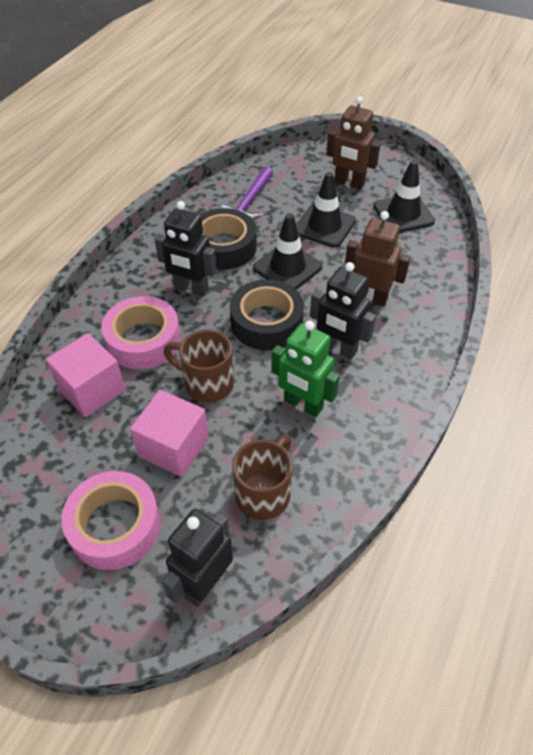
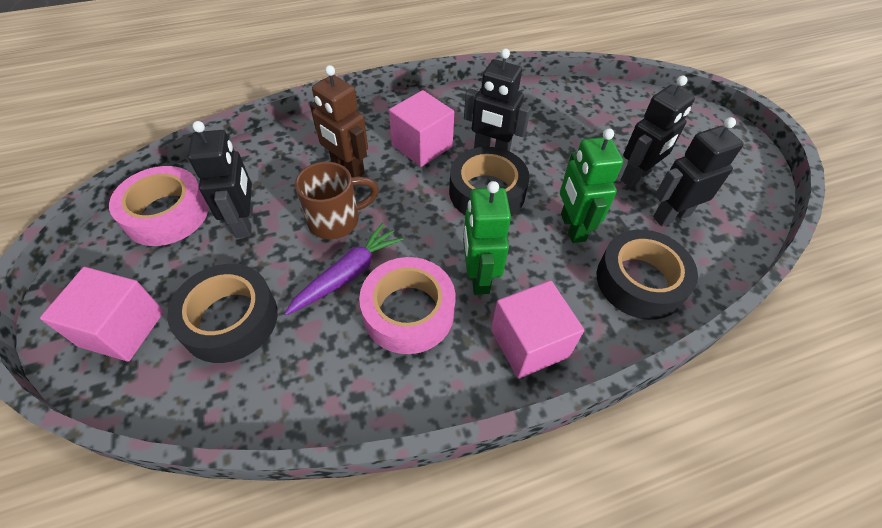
black robot: 3 -> 4
black tape: 2 -> 3
black traffic cone: 3 -> 0
brown mug: 2 -> 1
brown robot: 2 -> 1
green robot: 1 -> 2
pink cube: 2 -> 3
purple carrot: 0 -> 1
purple hammer: 1 -> 0

